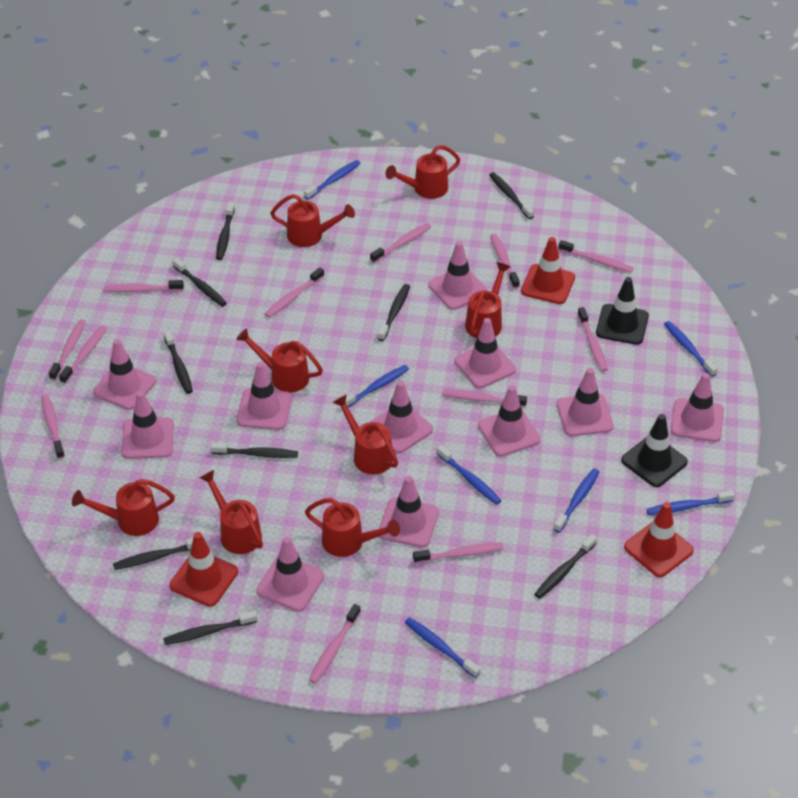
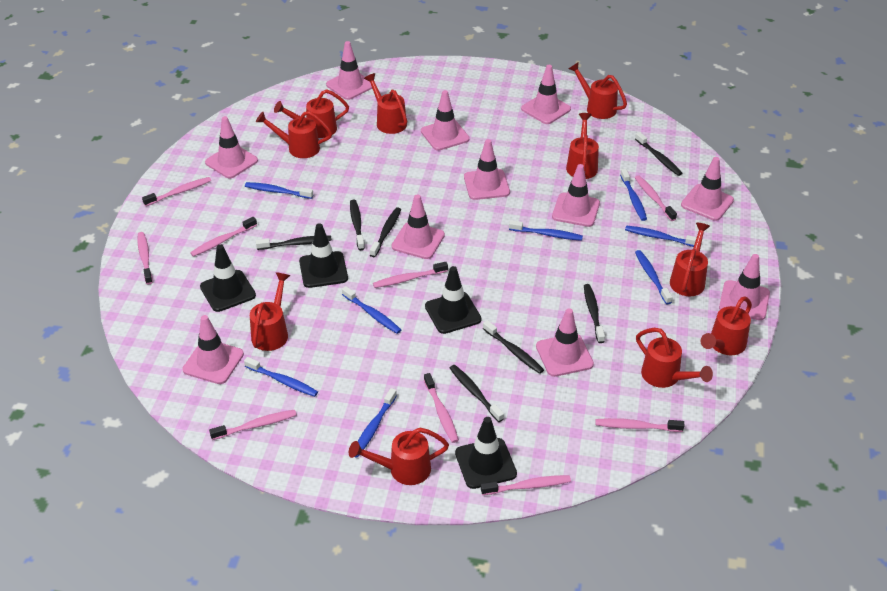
black toothbrush: 9 -> 7
black traffic cone: 2 -> 4
blue toothbrush: 7 -> 8
pink toothbrush: 12 -> 9
red traffic cone: 3 -> 0
red watering can: 8 -> 10

